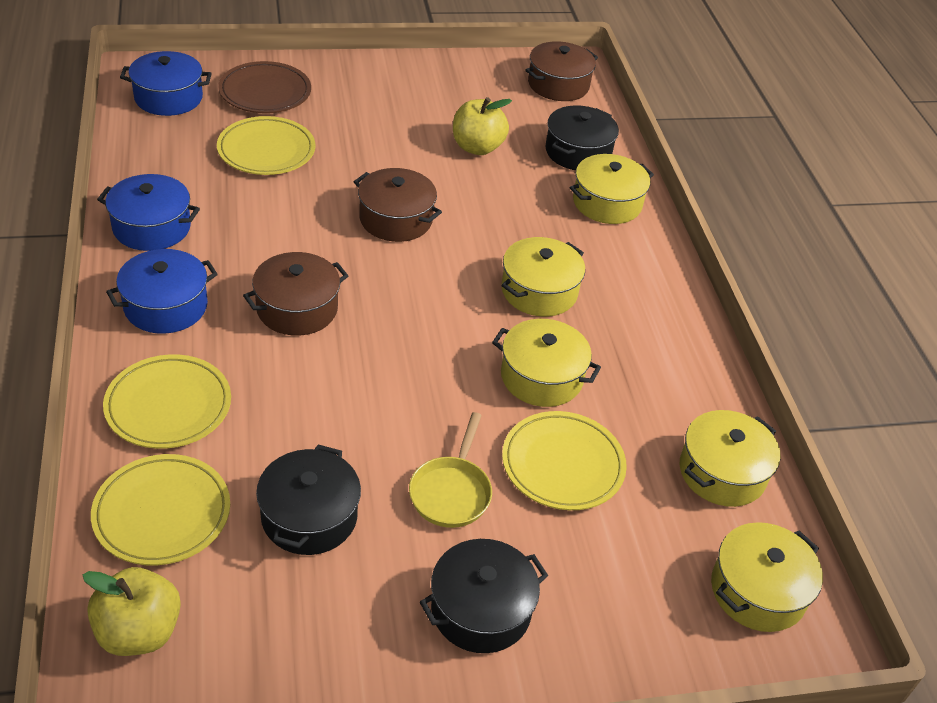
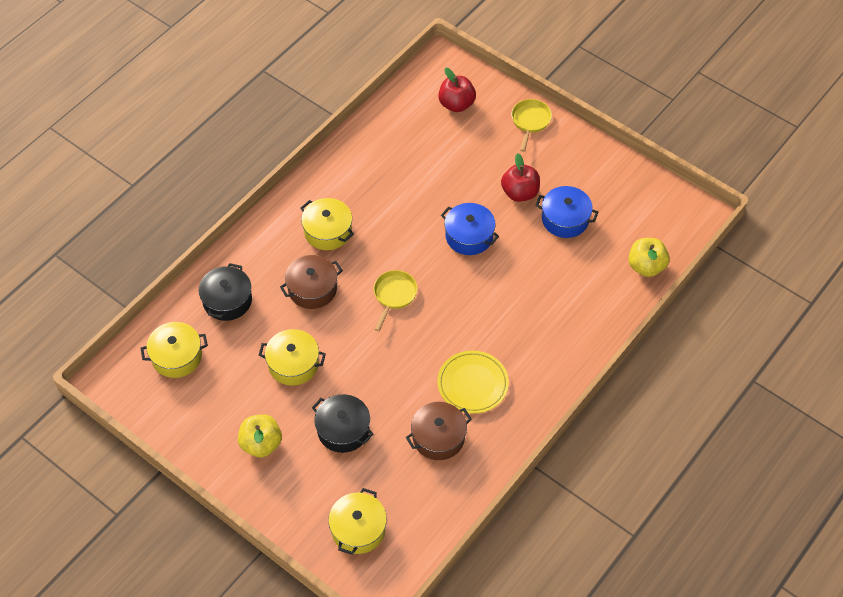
black pot: 3 -> 2
blue pot: 3 -> 2
brown plate: 1 -> 0
brown pot: 3 -> 2
red apple: 0 -> 2
yellow pan: 1 -> 2
yellow plate: 4 -> 1
yellow pot: 5 -> 4

